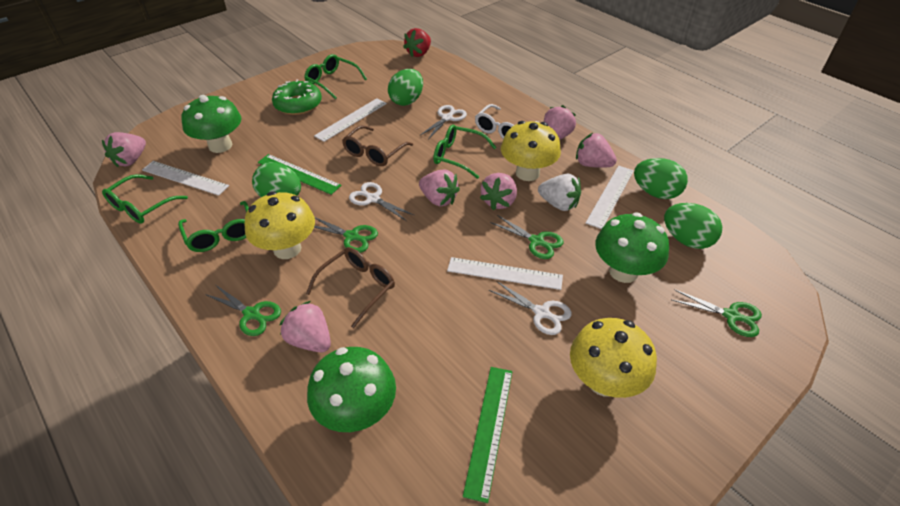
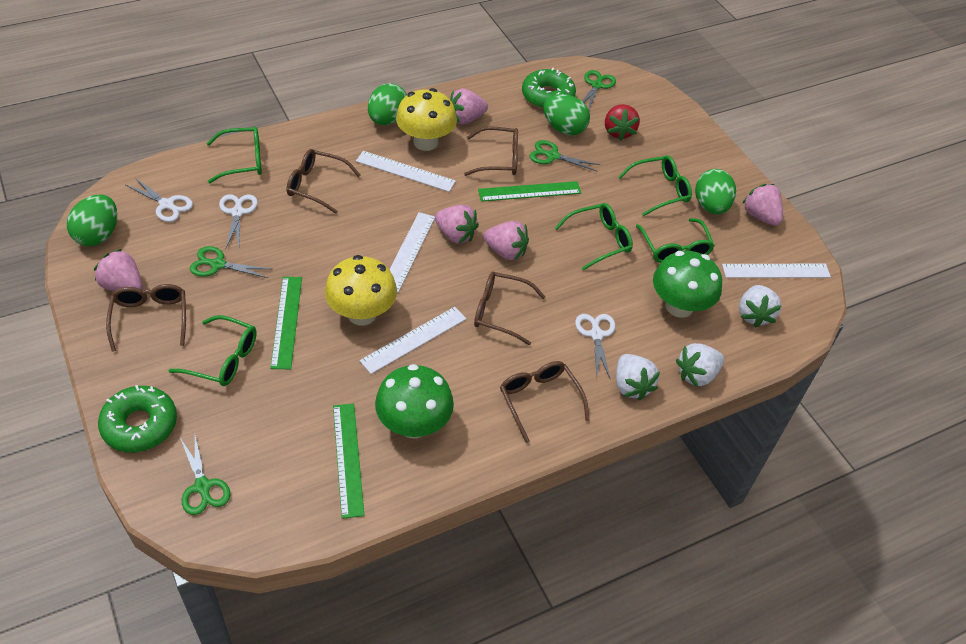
brown glasses: 2 -> 5
green donut: 1 -> 2
green glasses: 4 -> 5
green mushroom: 3 -> 2
green ruler: 2 -> 3
pink strawberry: 6 -> 5
white glasses: 1 -> 0
white strawberry: 1 -> 3
yellow mushroom: 3 -> 2

